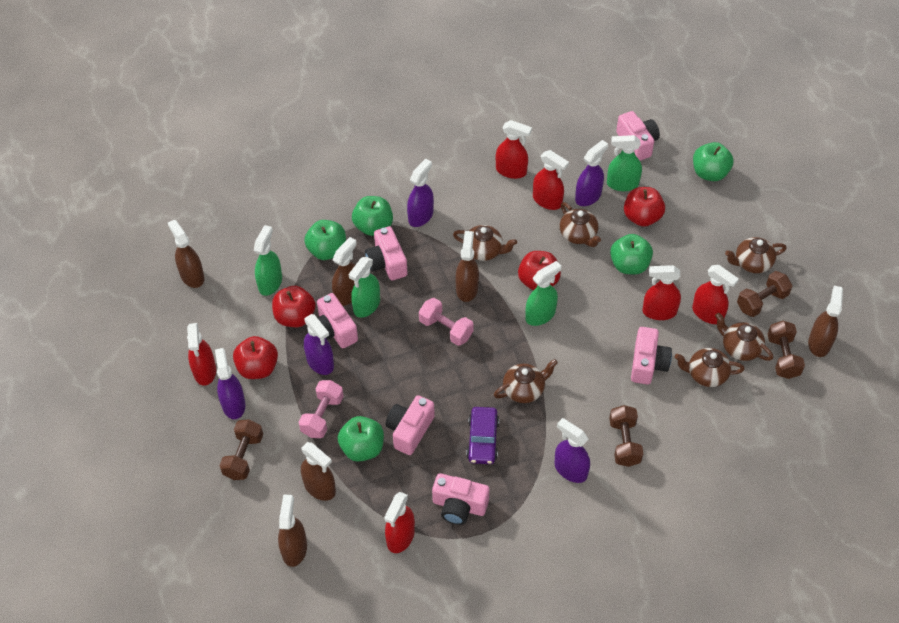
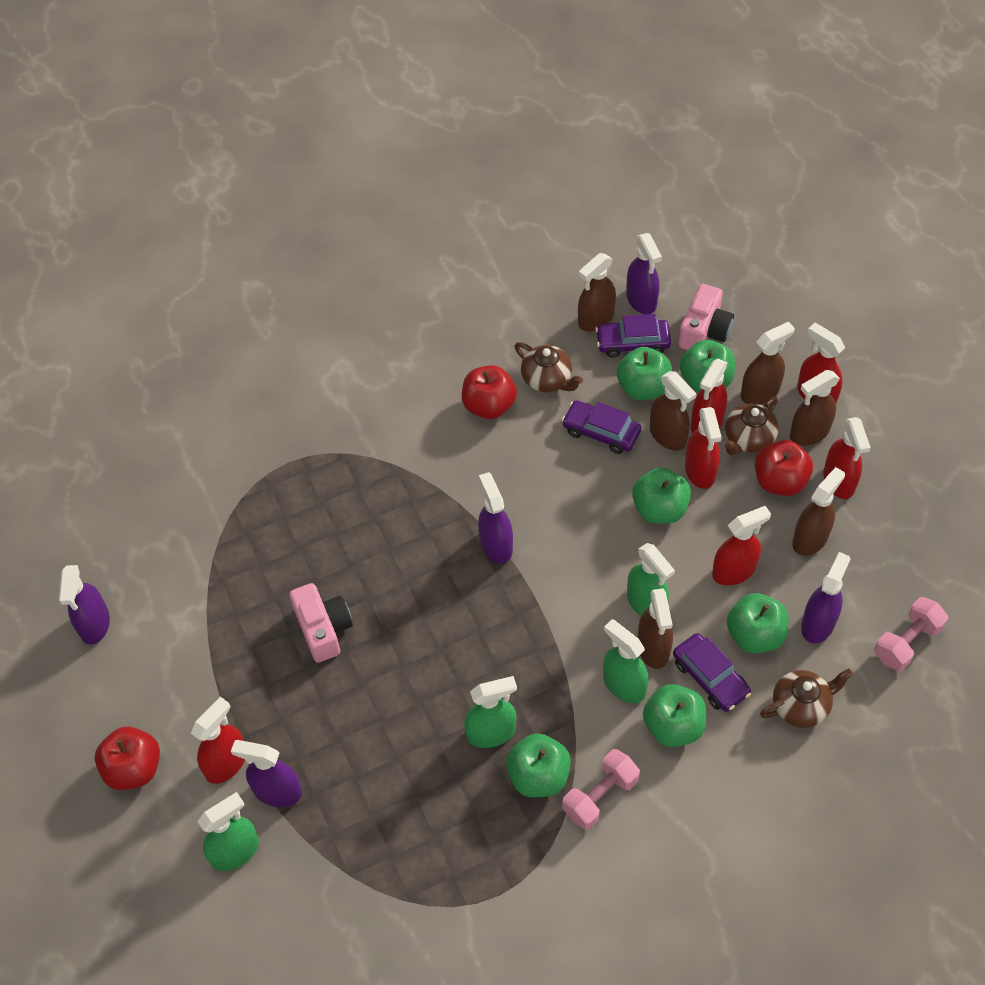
brown dumbbell: 4 -> 0
brown teapot: 6 -> 3
green apple: 5 -> 6
pink camera: 6 -> 2
purple car: 1 -> 3
red apple: 4 -> 3

